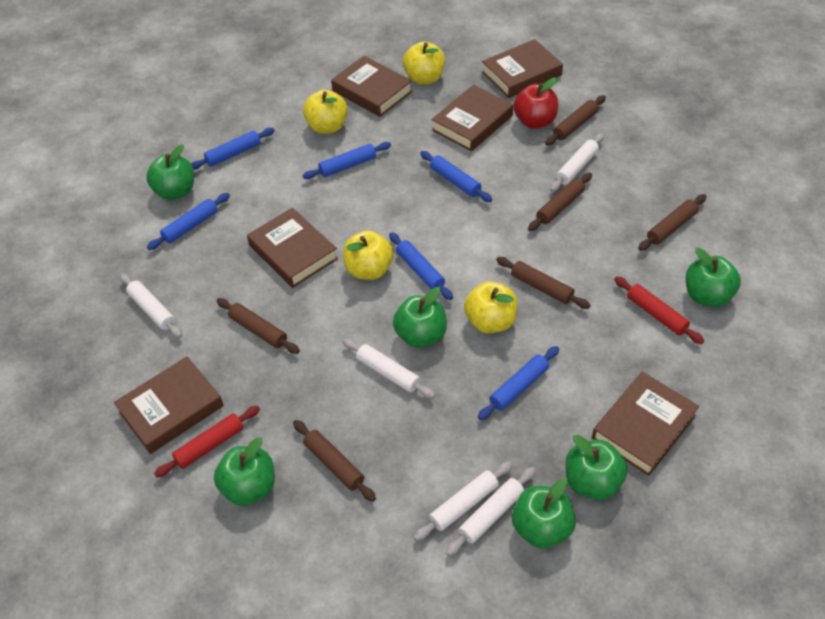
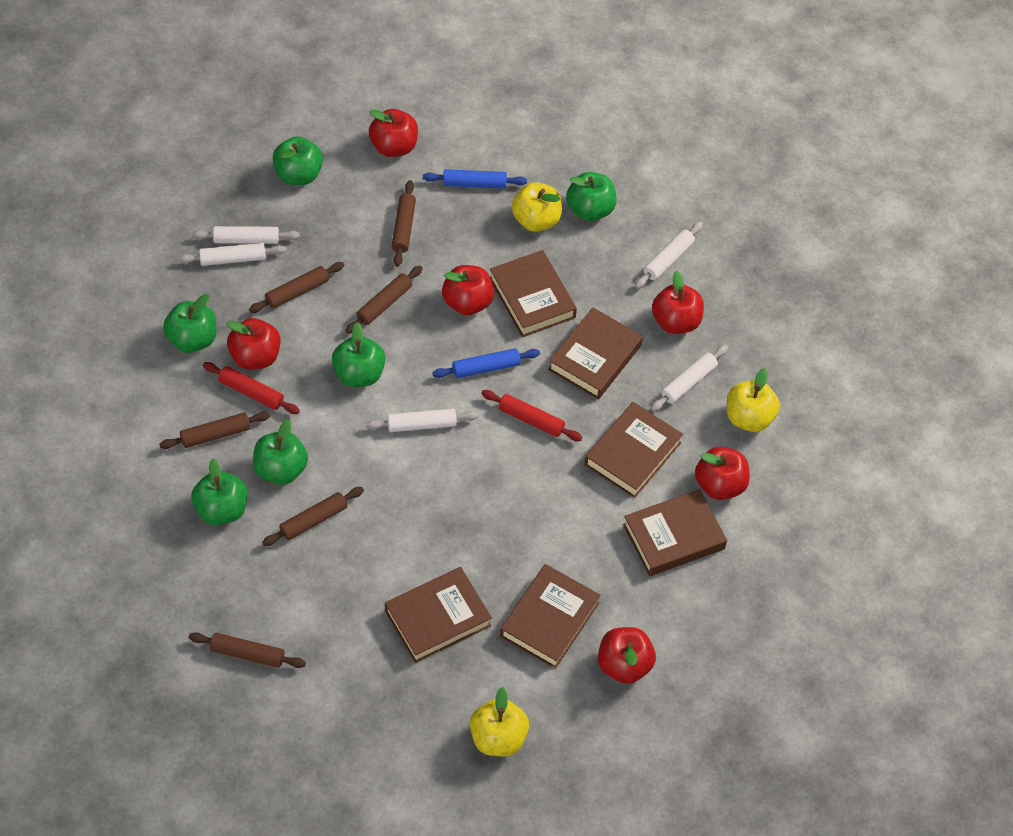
blue rolling pin: 6 -> 2
red apple: 1 -> 6
yellow apple: 4 -> 3

